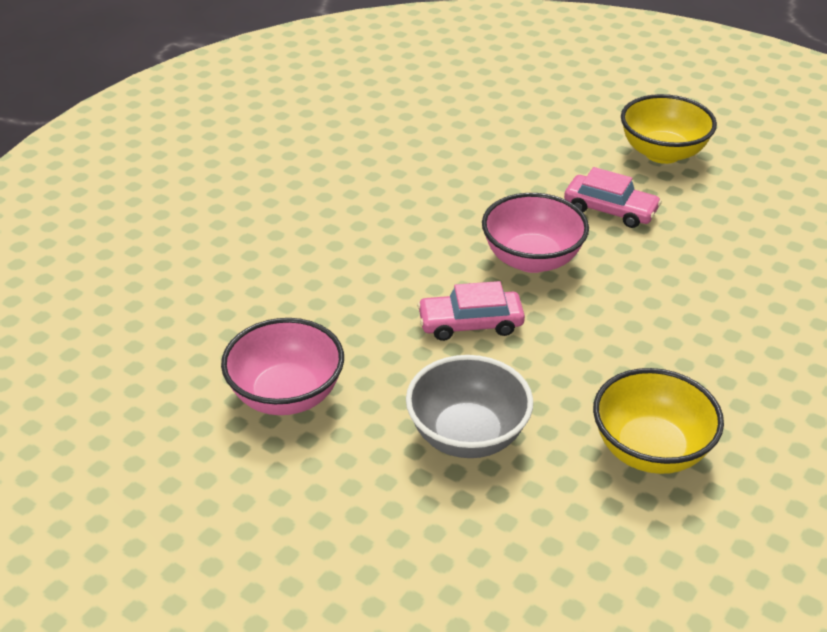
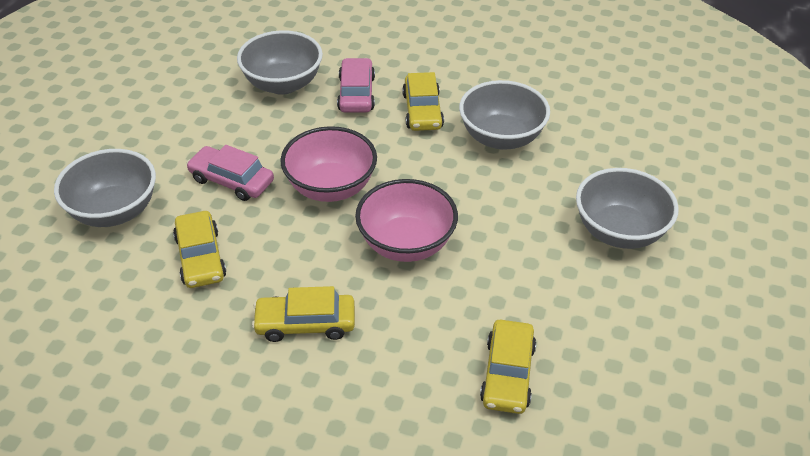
grey bowl: 1 -> 4
yellow bowl: 2 -> 0
yellow car: 0 -> 4

